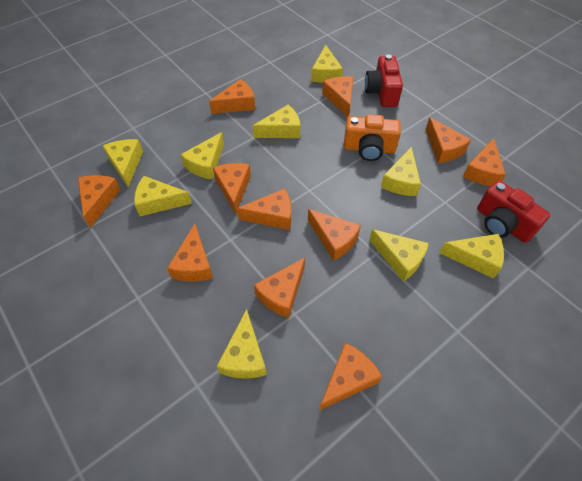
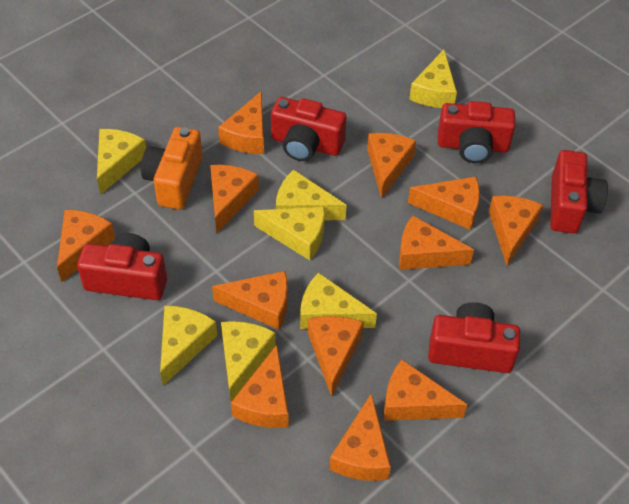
orange cheese: 11 -> 12
red camera: 2 -> 5
yellow cheese: 9 -> 7

